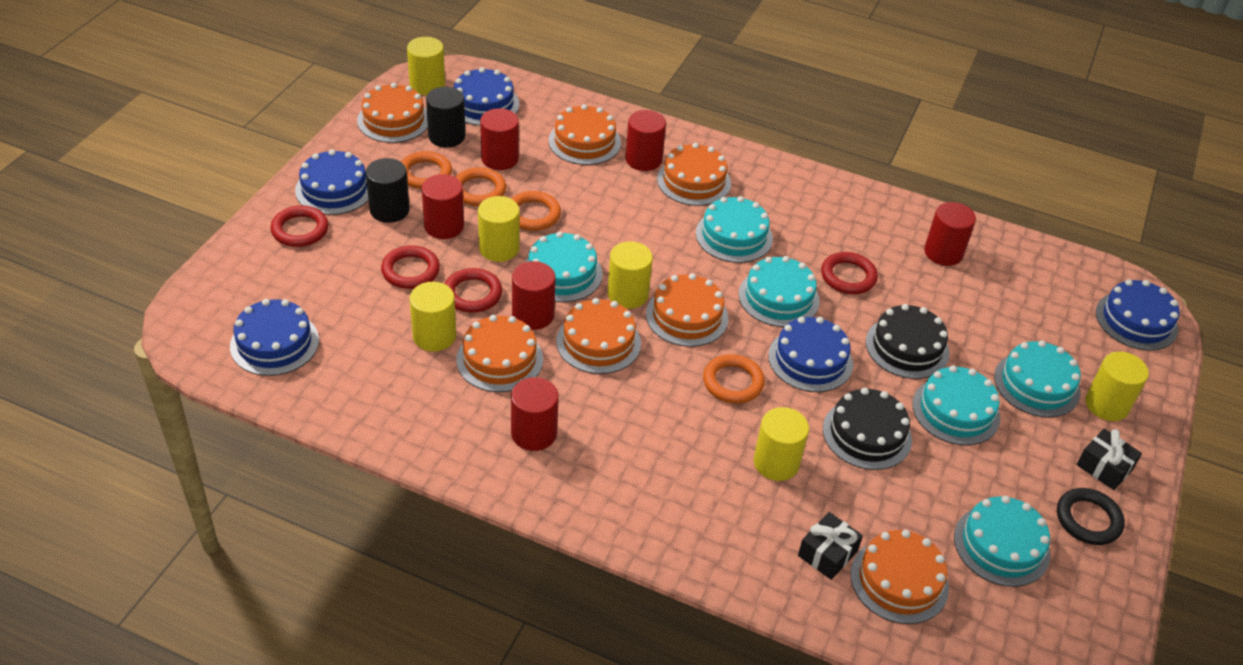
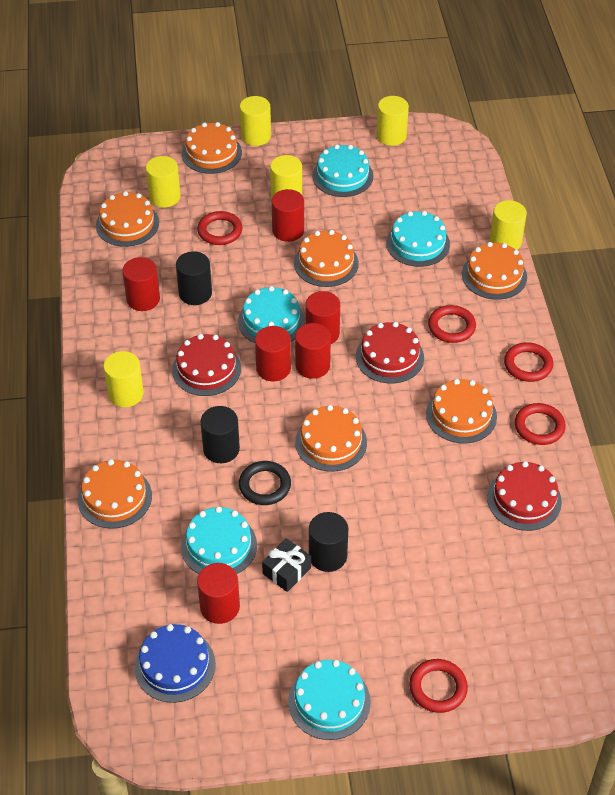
black cake: 2 -> 0
black cylinder: 2 -> 3
black gift: 2 -> 1
blue cake: 5 -> 1
orange ring: 4 -> 0
red cake: 0 -> 3
red ring: 4 -> 5
turquoise cake: 6 -> 5

